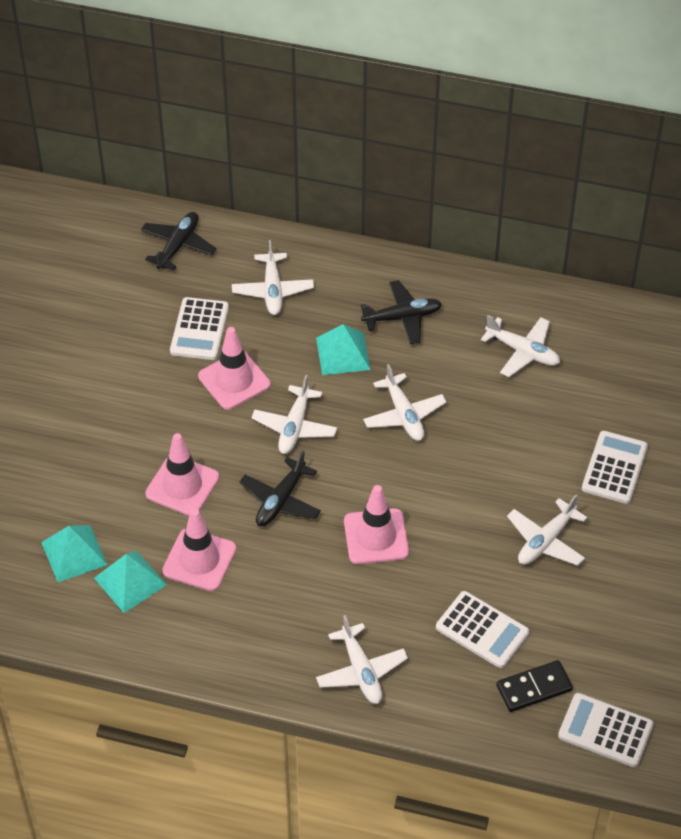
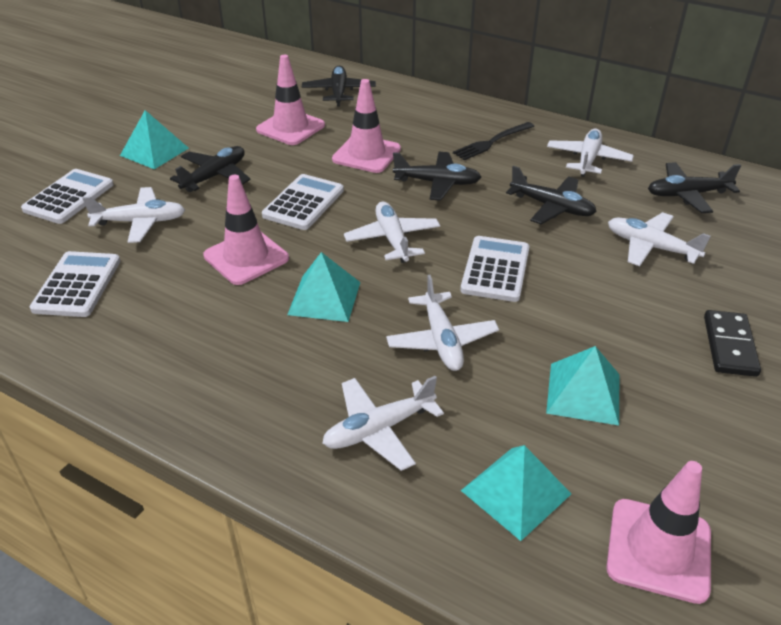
black fork: 0 -> 1
black plane: 3 -> 5
turquoise pyramid: 3 -> 4

